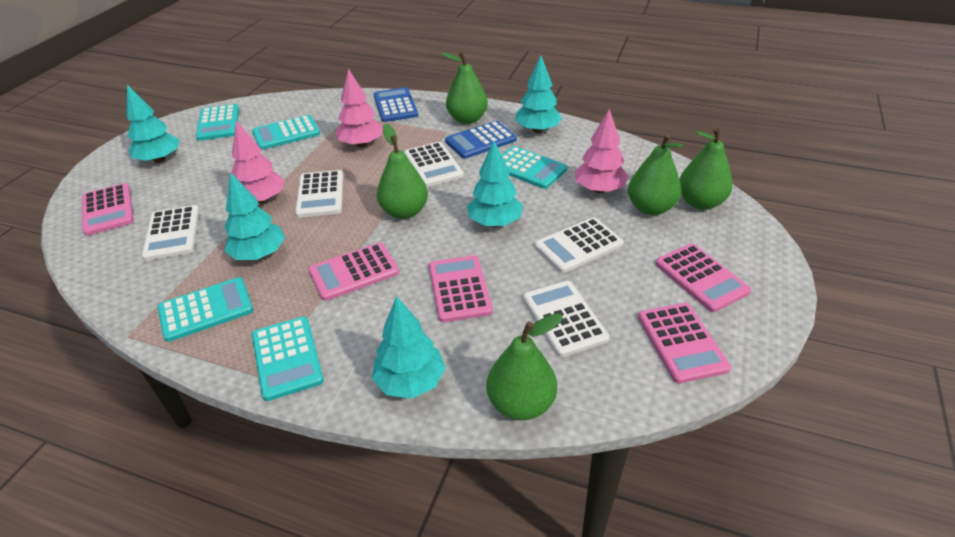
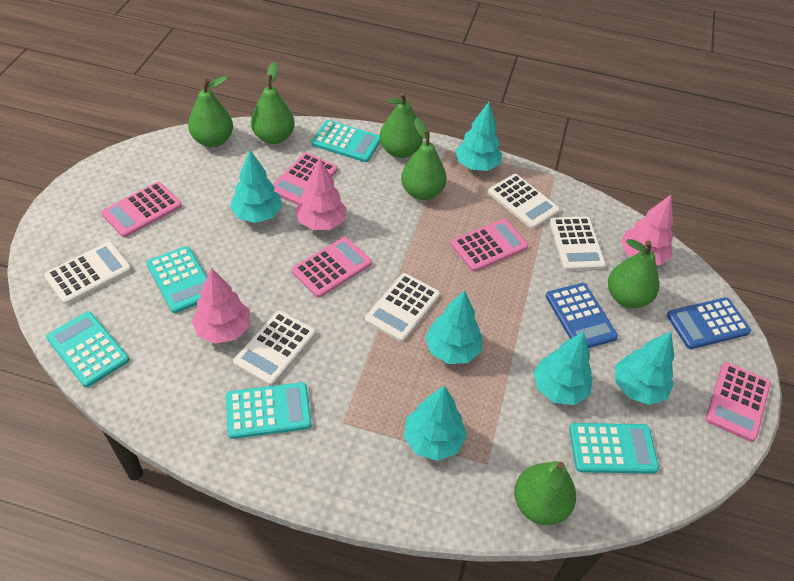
green pear: 5 -> 6
turquoise tree: 5 -> 6

